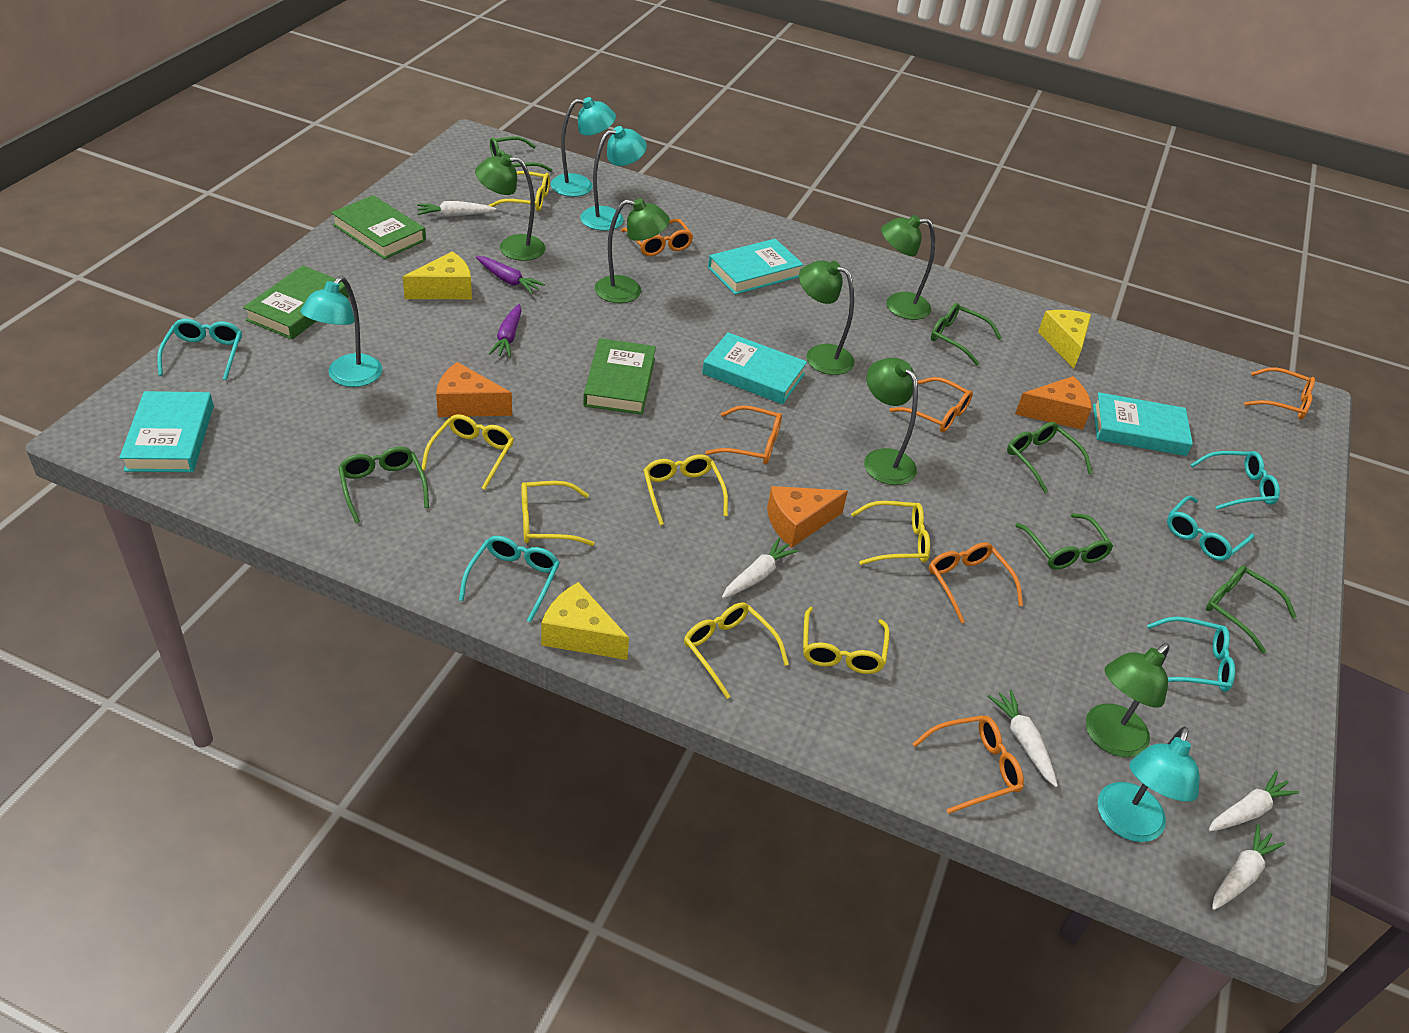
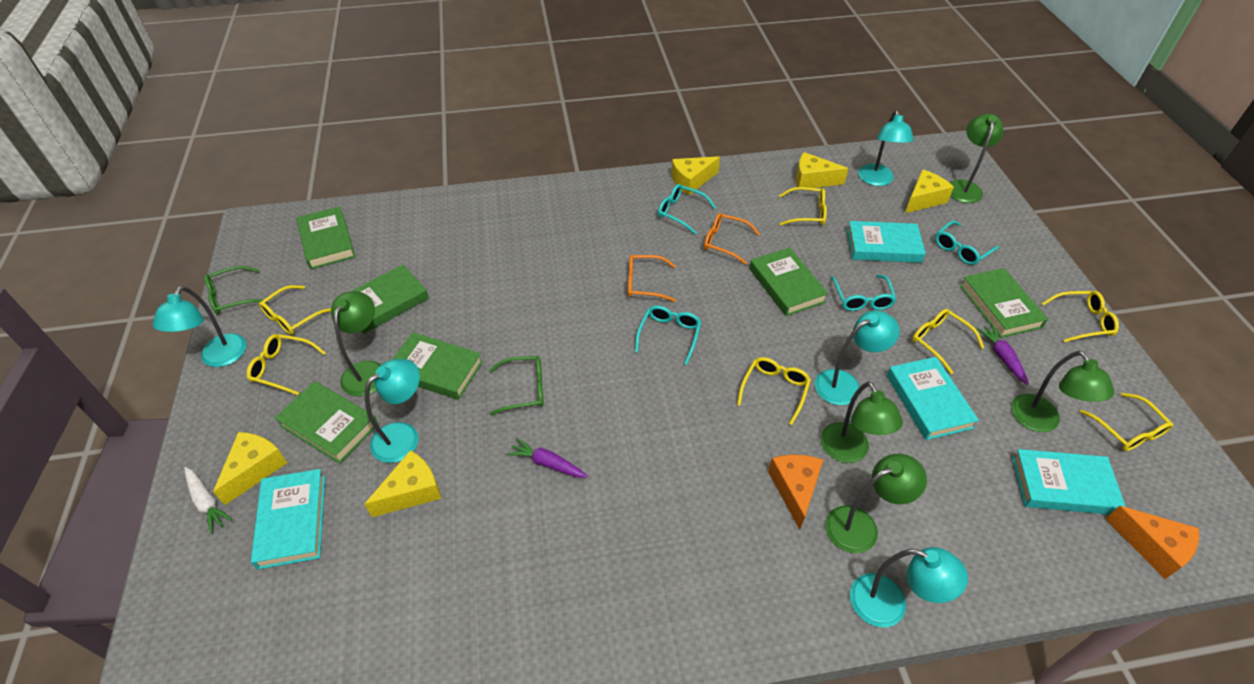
green book: 3 -> 6
green glasses: 6 -> 2
green lamp: 6 -> 5
orange cheese: 3 -> 2
orange glasses: 6 -> 2
turquoise glasses: 5 -> 4
turquoise lamp: 4 -> 5
white carrot: 5 -> 1
yellow cheese: 3 -> 5

